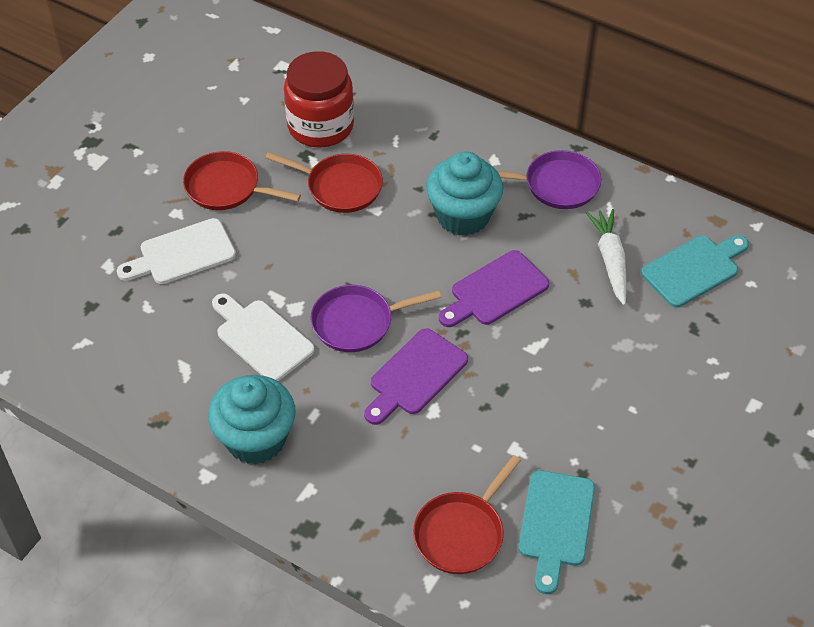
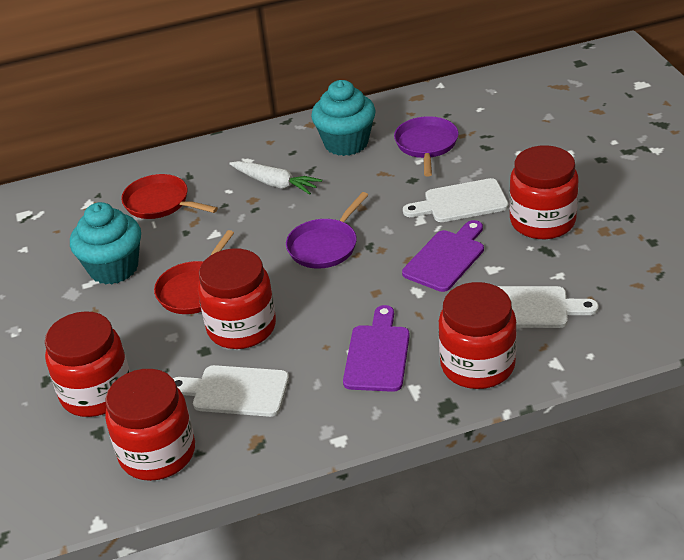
red jar: 1 -> 5
red pan: 3 -> 2
turquoise cutting board: 2 -> 0
white cutting board: 2 -> 3

